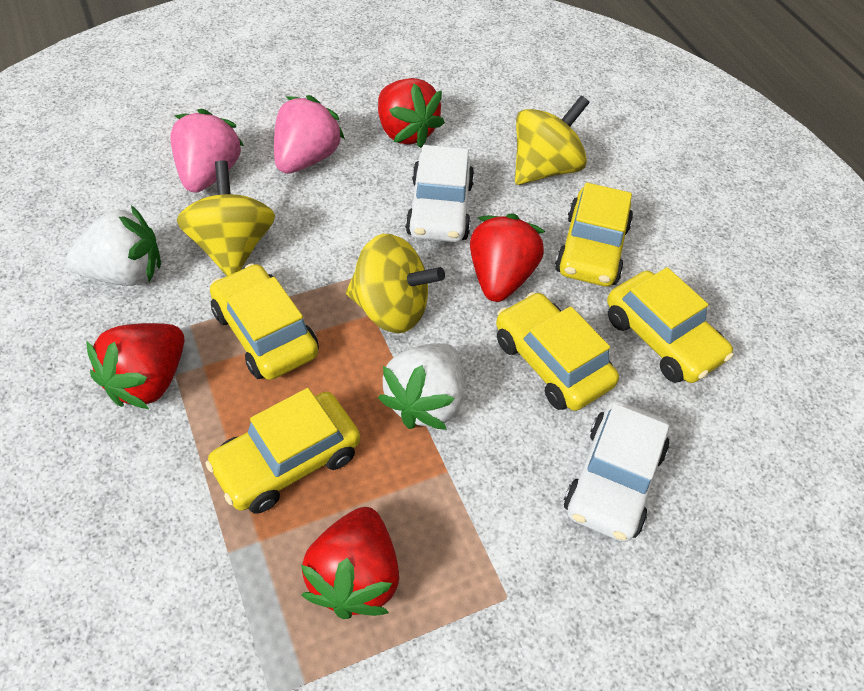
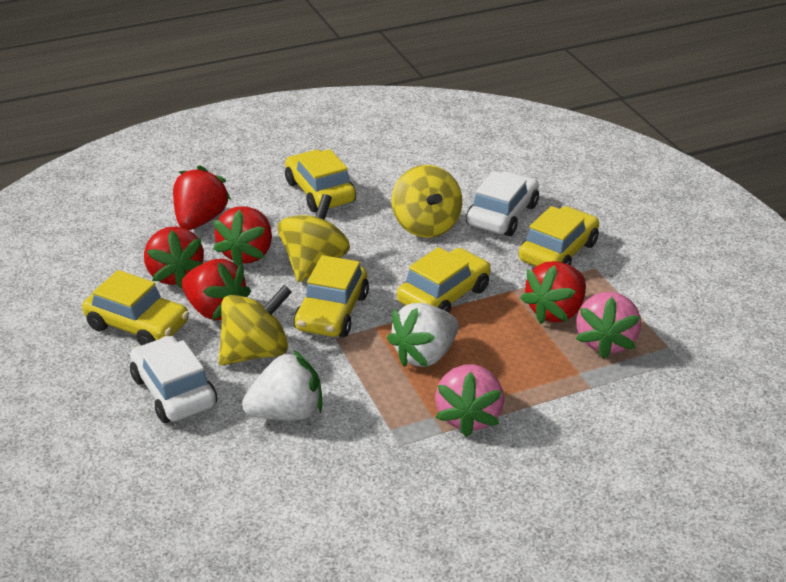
red strawberry: 4 -> 5

